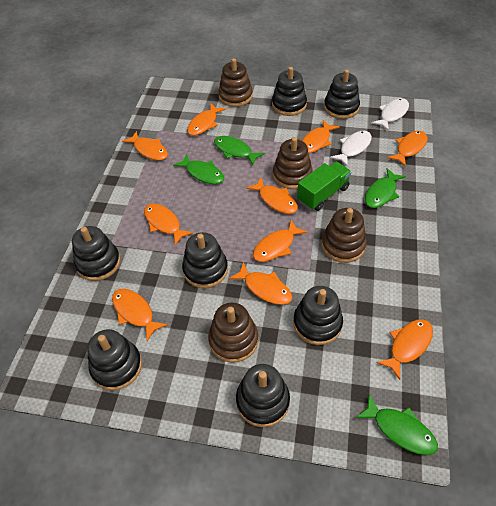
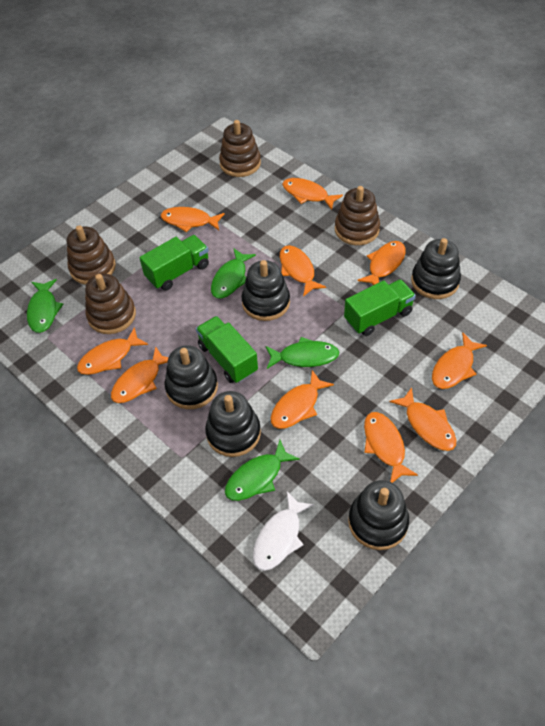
black stacking toy: 7 -> 5
green truck: 1 -> 3
white fish: 2 -> 1

